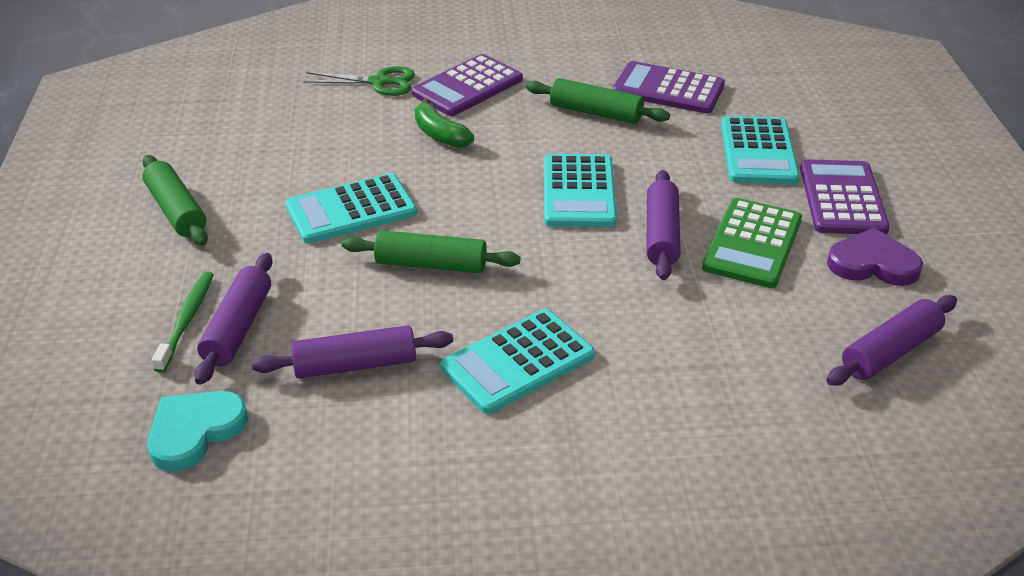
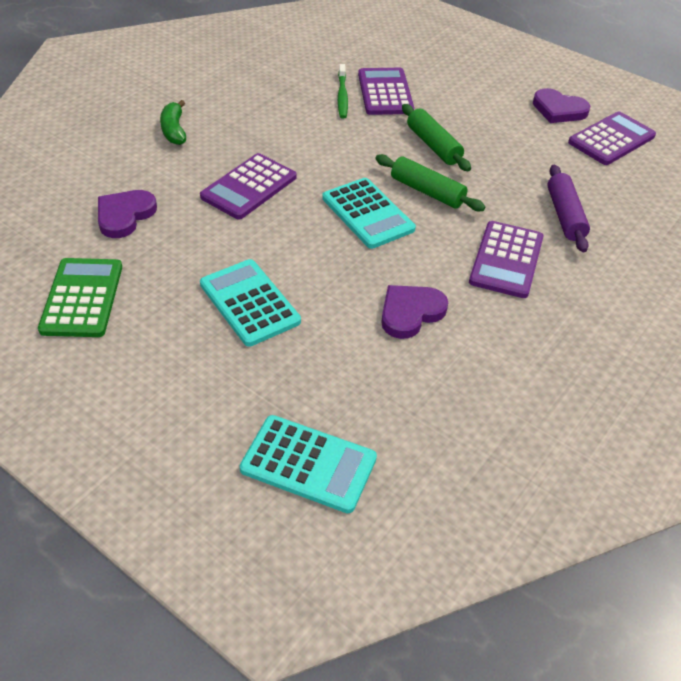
green rolling pin: 3 -> 2
green scissors: 1 -> 0
purple calculator: 3 -> 4
purple heart: 1 -> 3
purple rolling pin: 4 -> 1
turquoise calculator: 4 -> 3
turquoise heart: 1 -> 0

